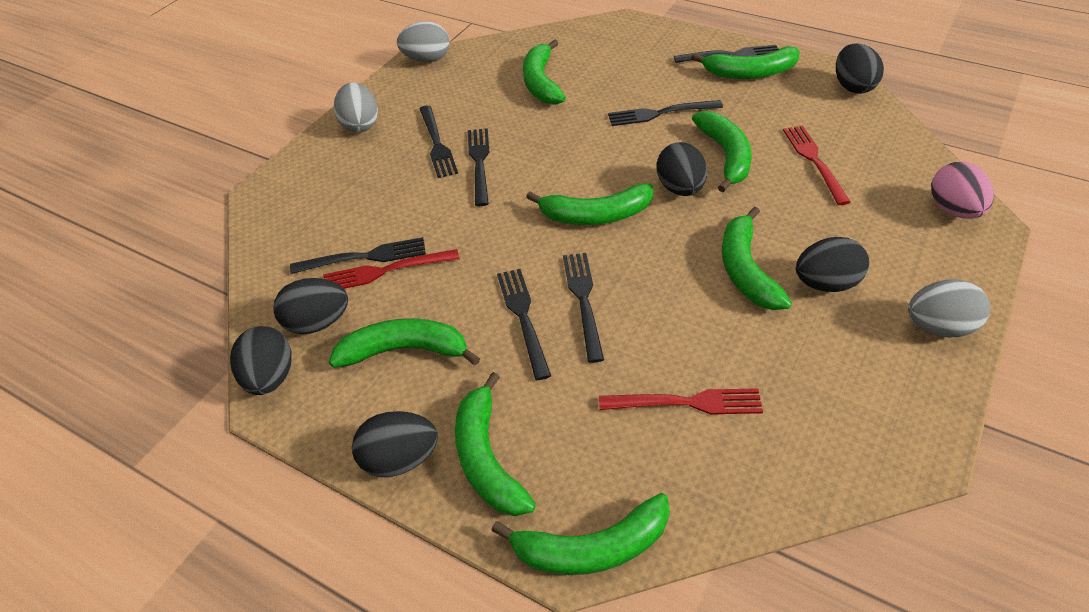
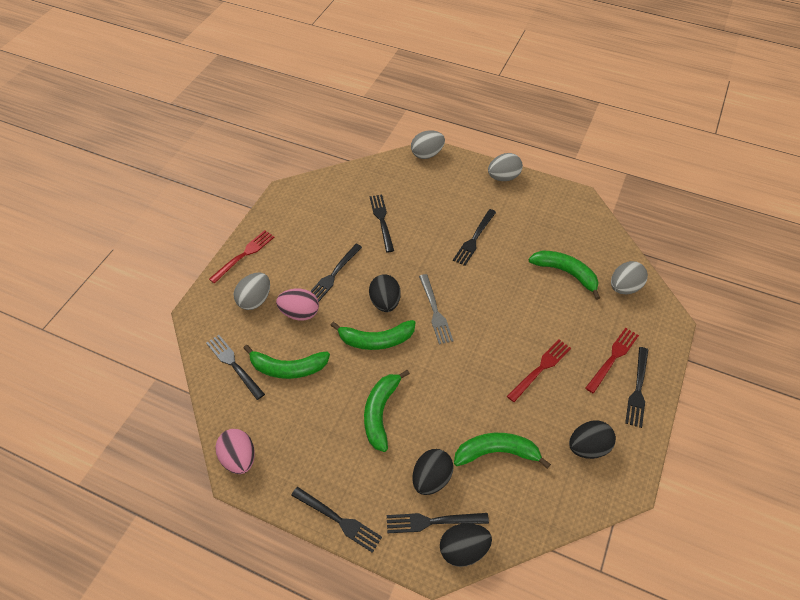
black egg: 6 -> 4
green banana: 8 -> 5
grey egg: 3 -> 4
grey fork: 0 -> 1
pink egg: 1 -> 2

